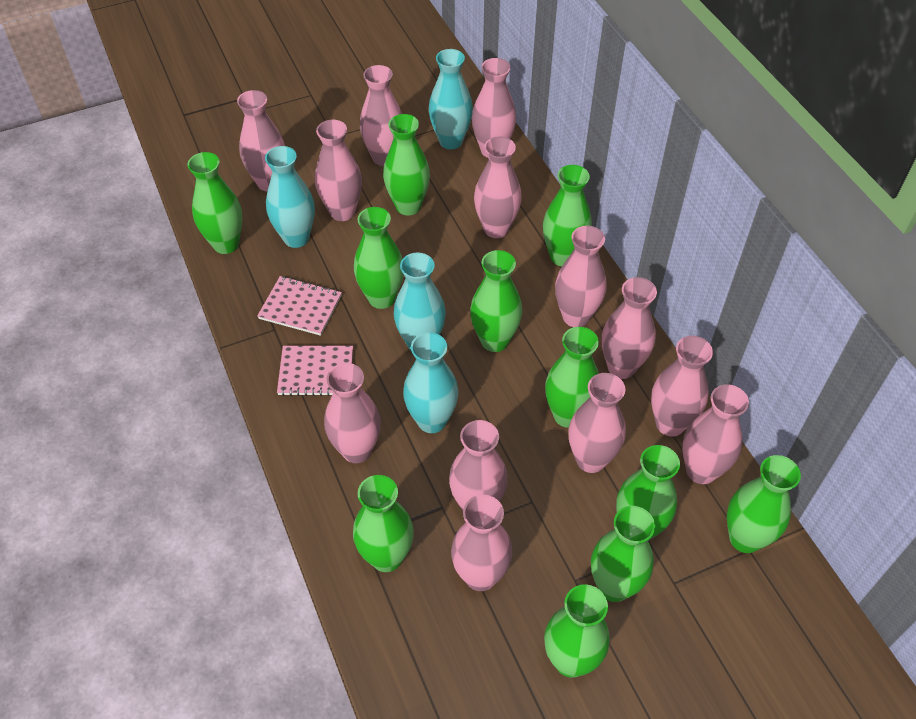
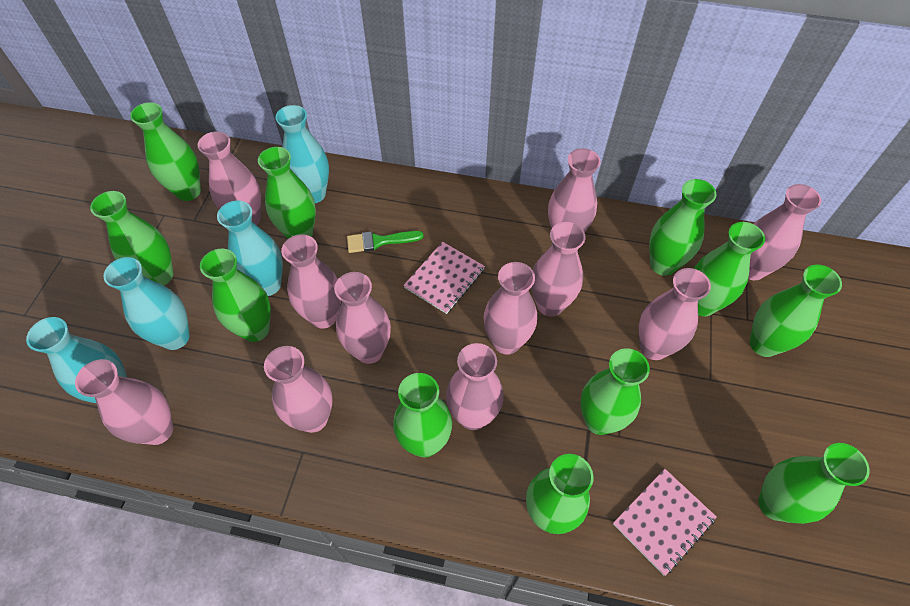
green brush: 0 -> 1
pink vase: 13 -> 11

